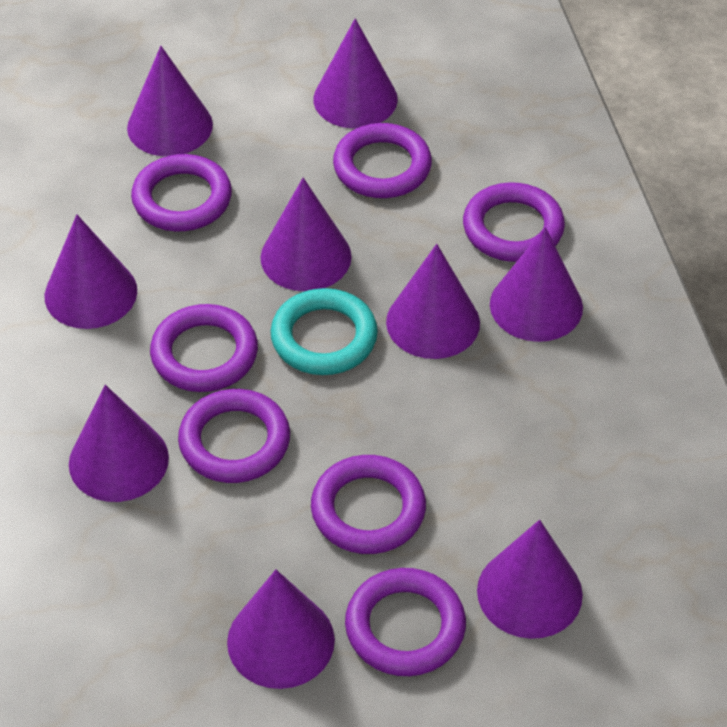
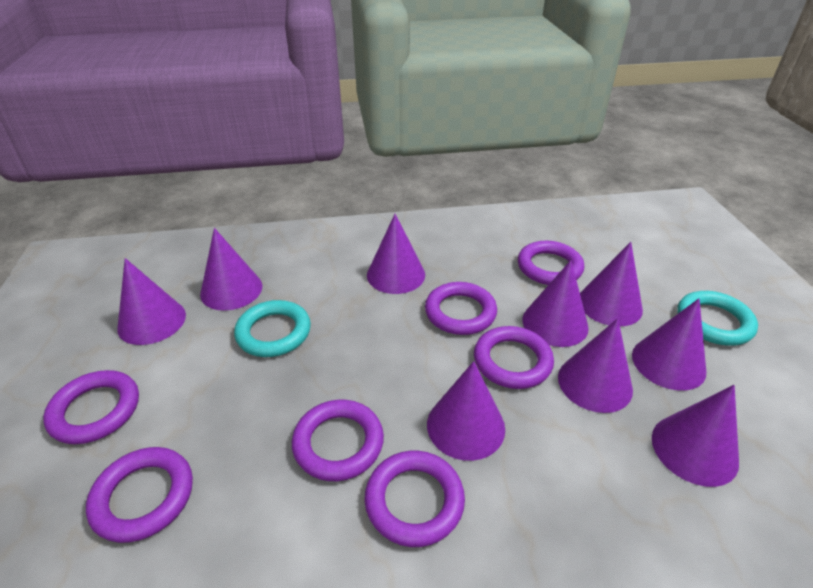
turquoise ring: 1 -> 2

